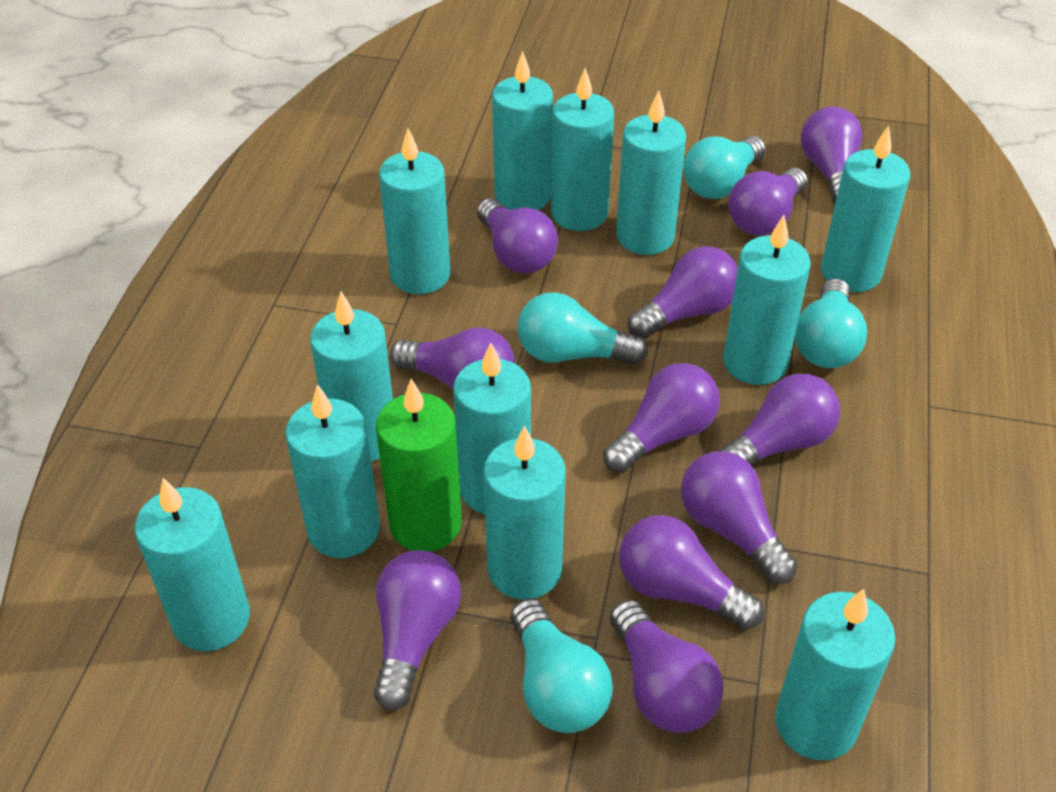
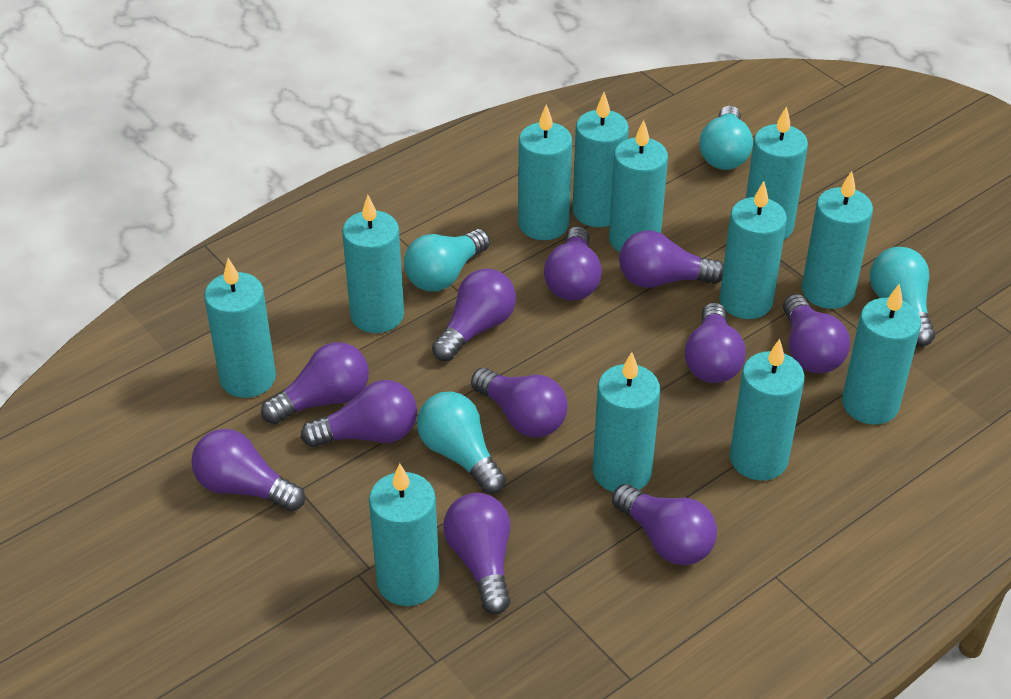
green candle: 1 -> 0

